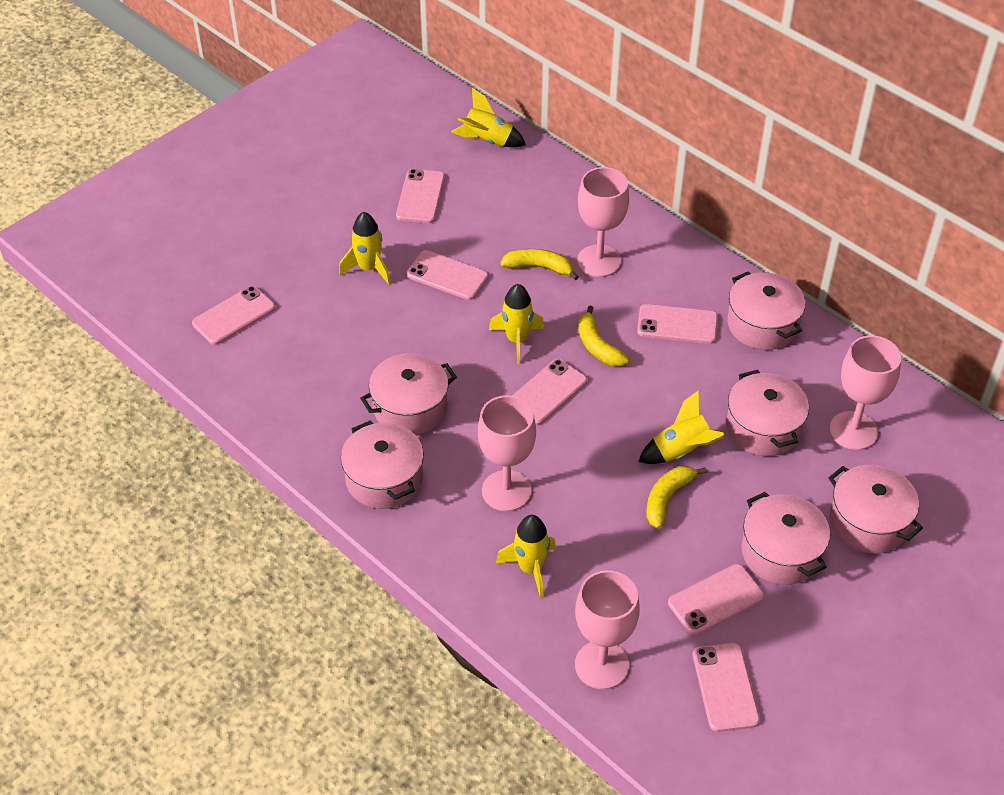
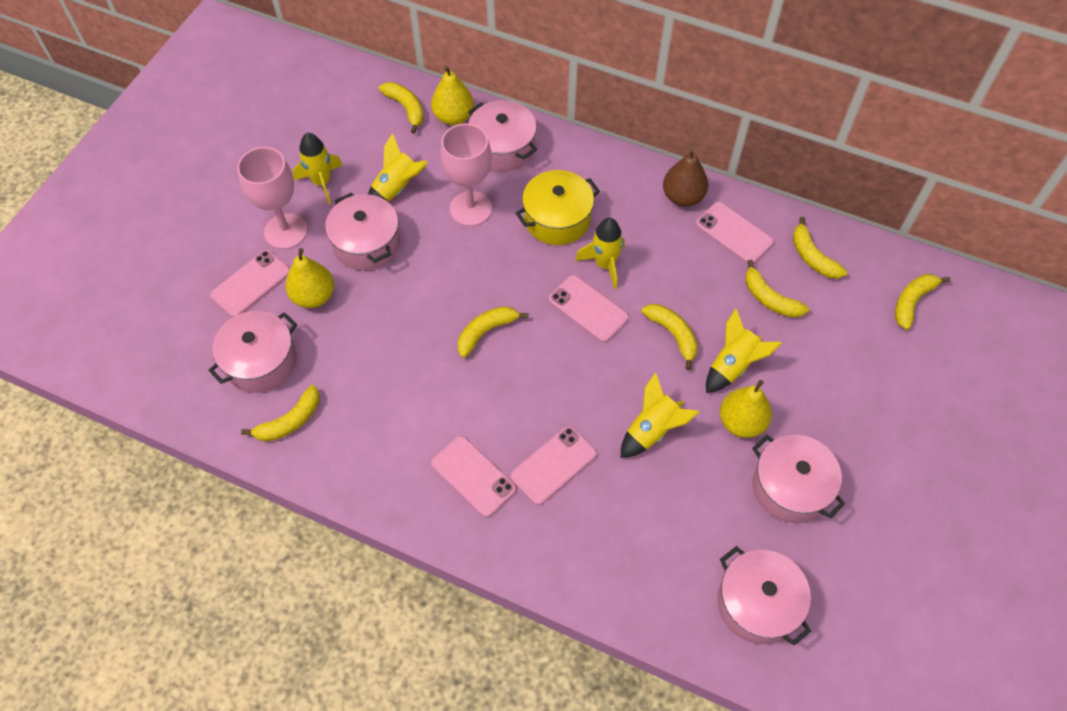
brown pear: 0 -> 1
pink goblet: 4 -> 2
pink phone: 7 -> 5
pink pot: 6 -> 5
yellow banana: 3 -> 7
yellow pear: 0 -> 3
yellow pot: 0 -> 1

